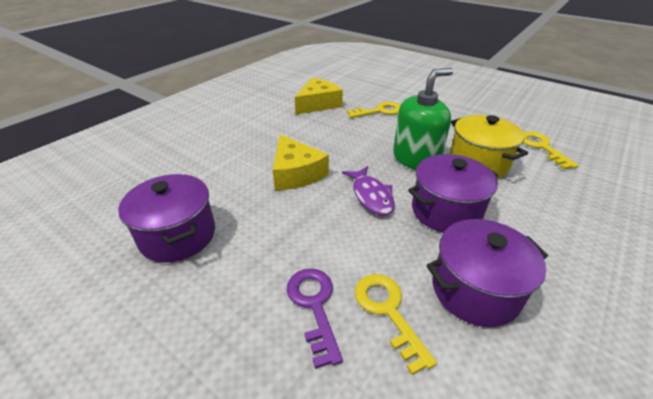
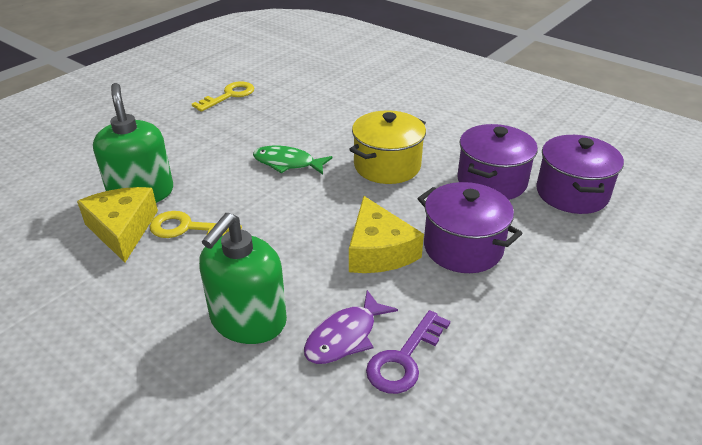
green fish: 0 -> 1
green soap dispenser: 1 -> 2
yellow key: 3 -> 2

